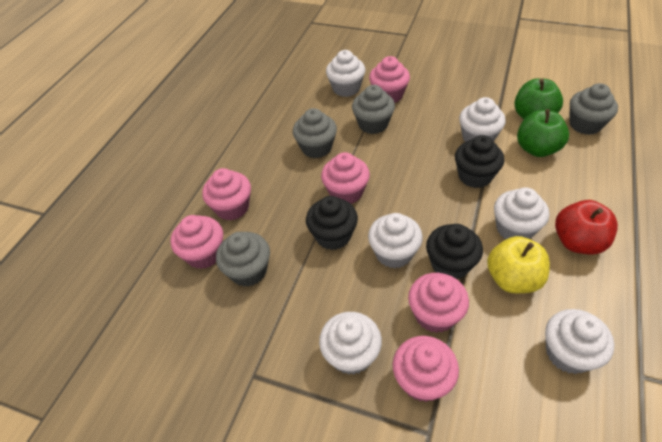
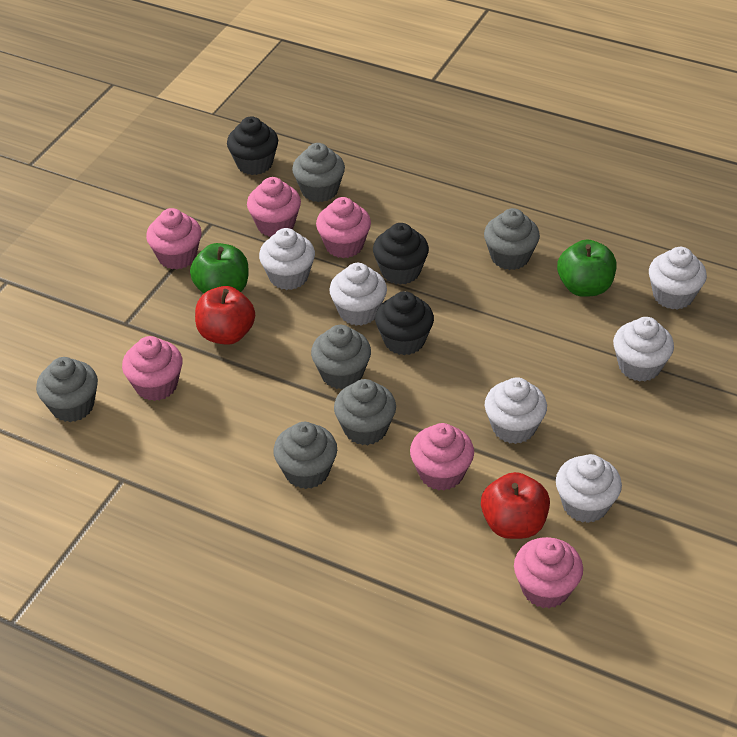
grey cupcake: 4 -> 6
red apple: 1 -> 2
yellow apple: 1 -> 0

